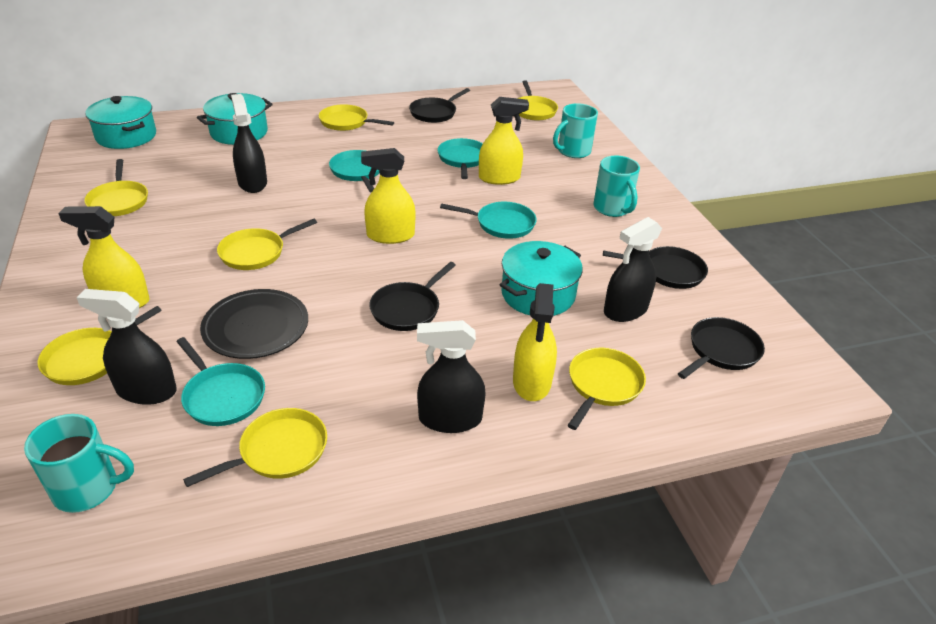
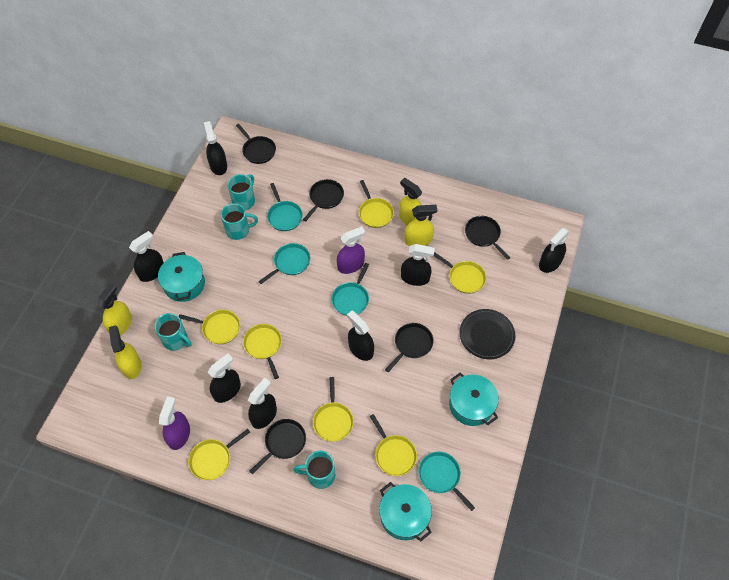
black pan: 4 -> 5
black spray bottle: 4 -> 7
purple spray bottle: 0 -> 2
turquoise mug: 3 -> 4

